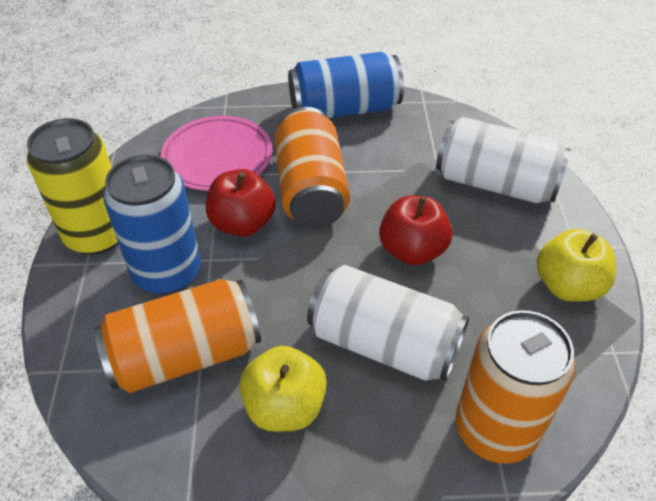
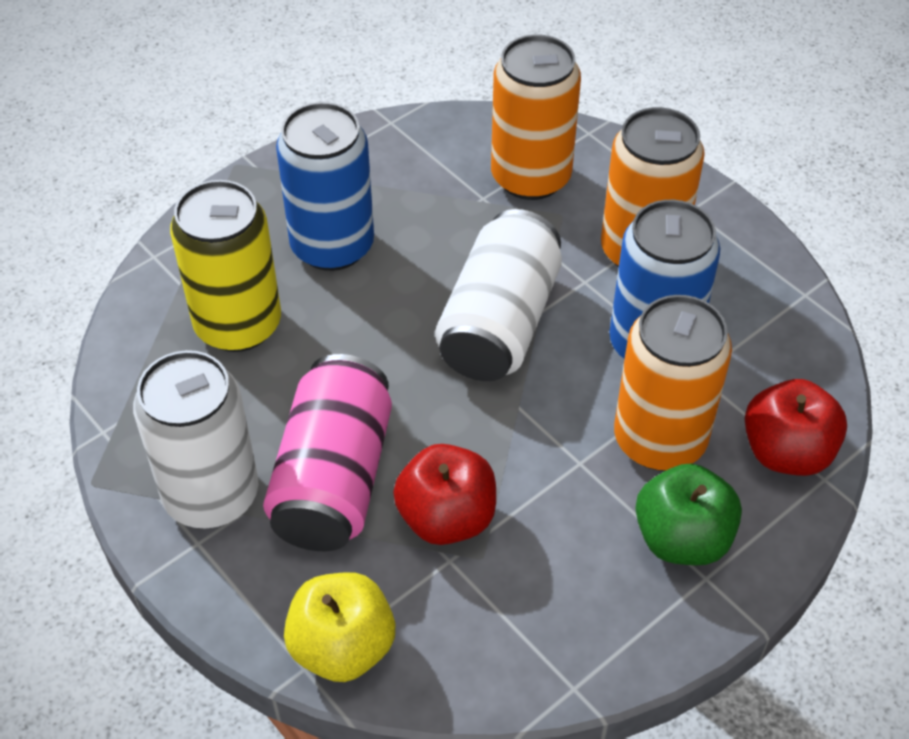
green apple: 0 -> 1
pink can: 0 -> 1
pink plate: 1 -> 0
yellow apple: 2 -> 1

